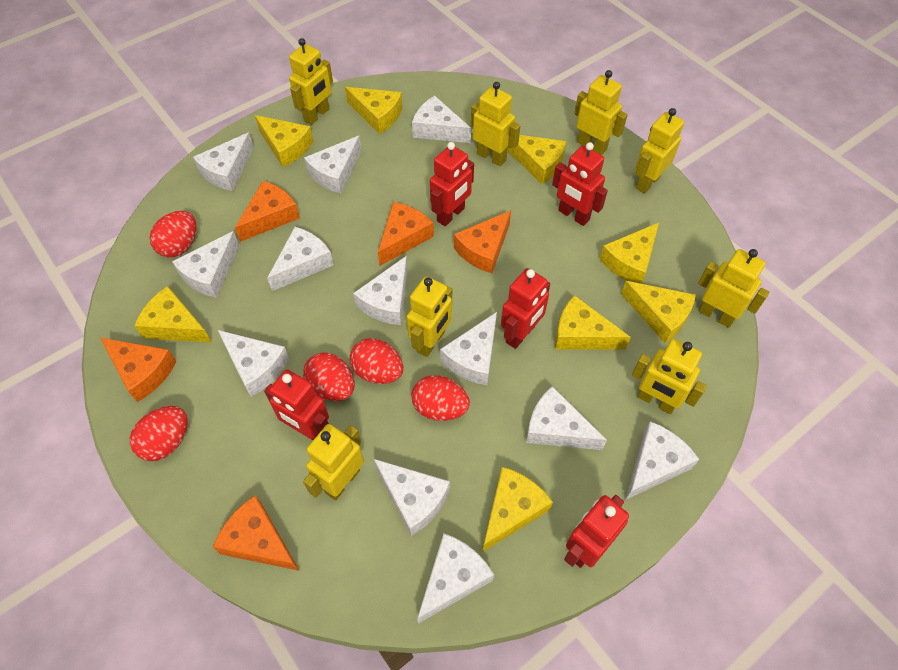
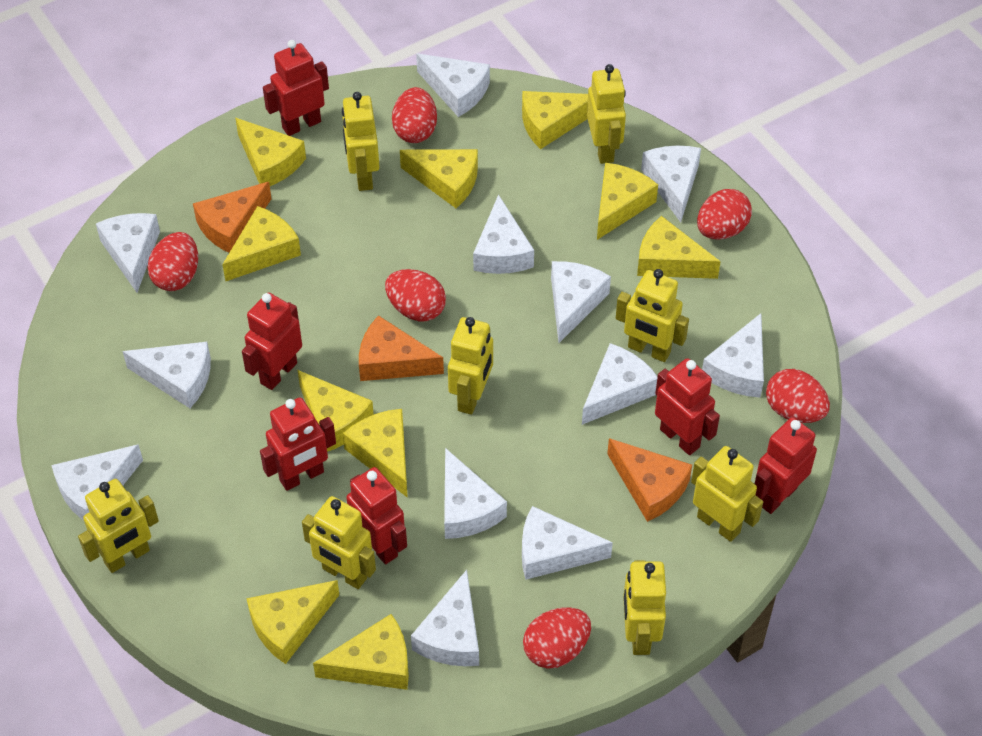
orange cheese: 5 -> 3
red egg: 5 -> 6
red robot: 5 -> 6
yellow cheese: 8 -> 10

